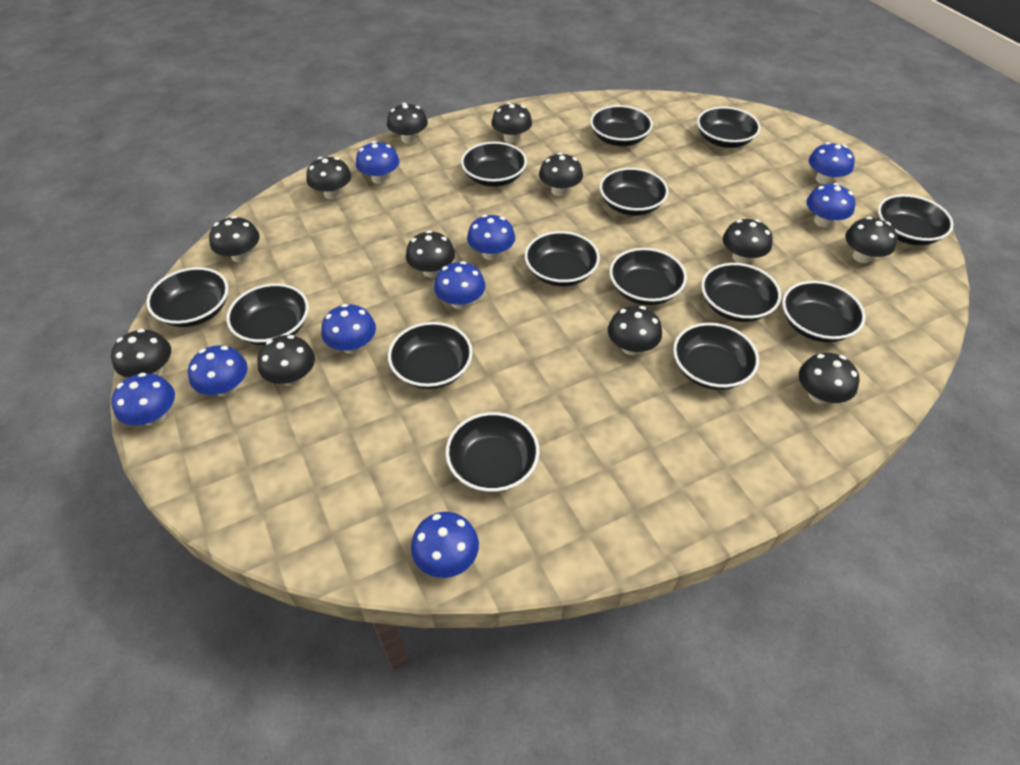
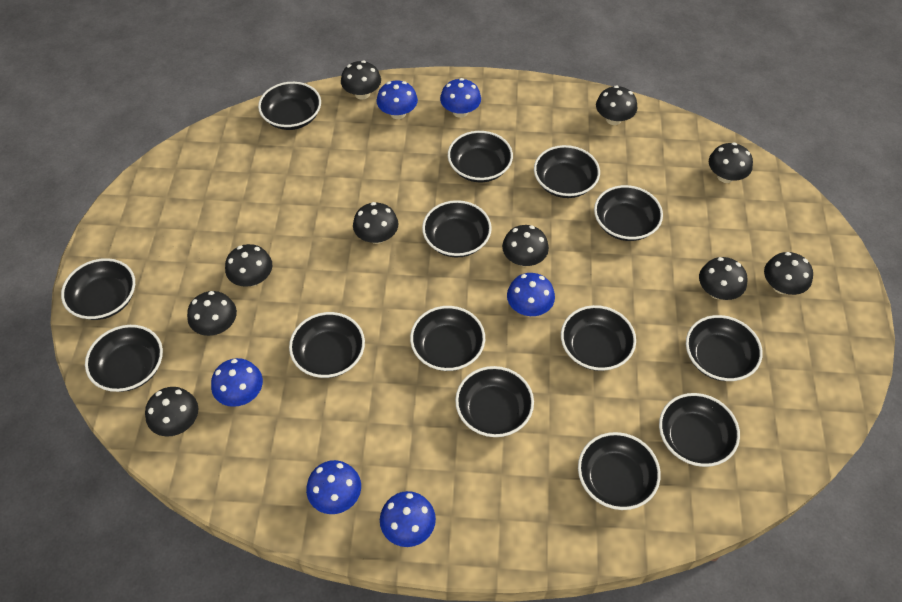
black mushroom: 12 -> 10
blue mushroom: 9 -> 6

